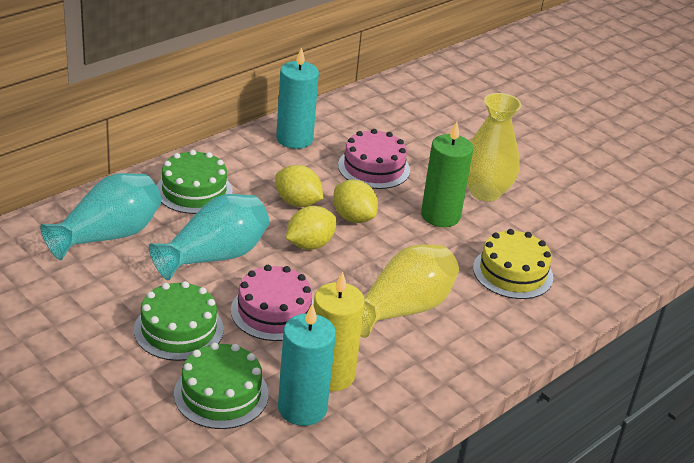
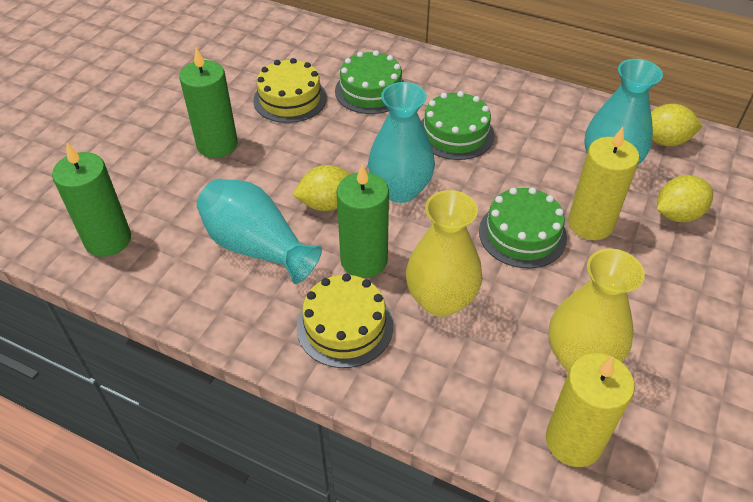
green candle: 1 -> 3
pink cake: 2 -> 0
turquoise candle: 2 -> 0
turquoise vase: 2 -> 3
yellow cake: 1 -> 2
yellow candle: 1 -> 2

